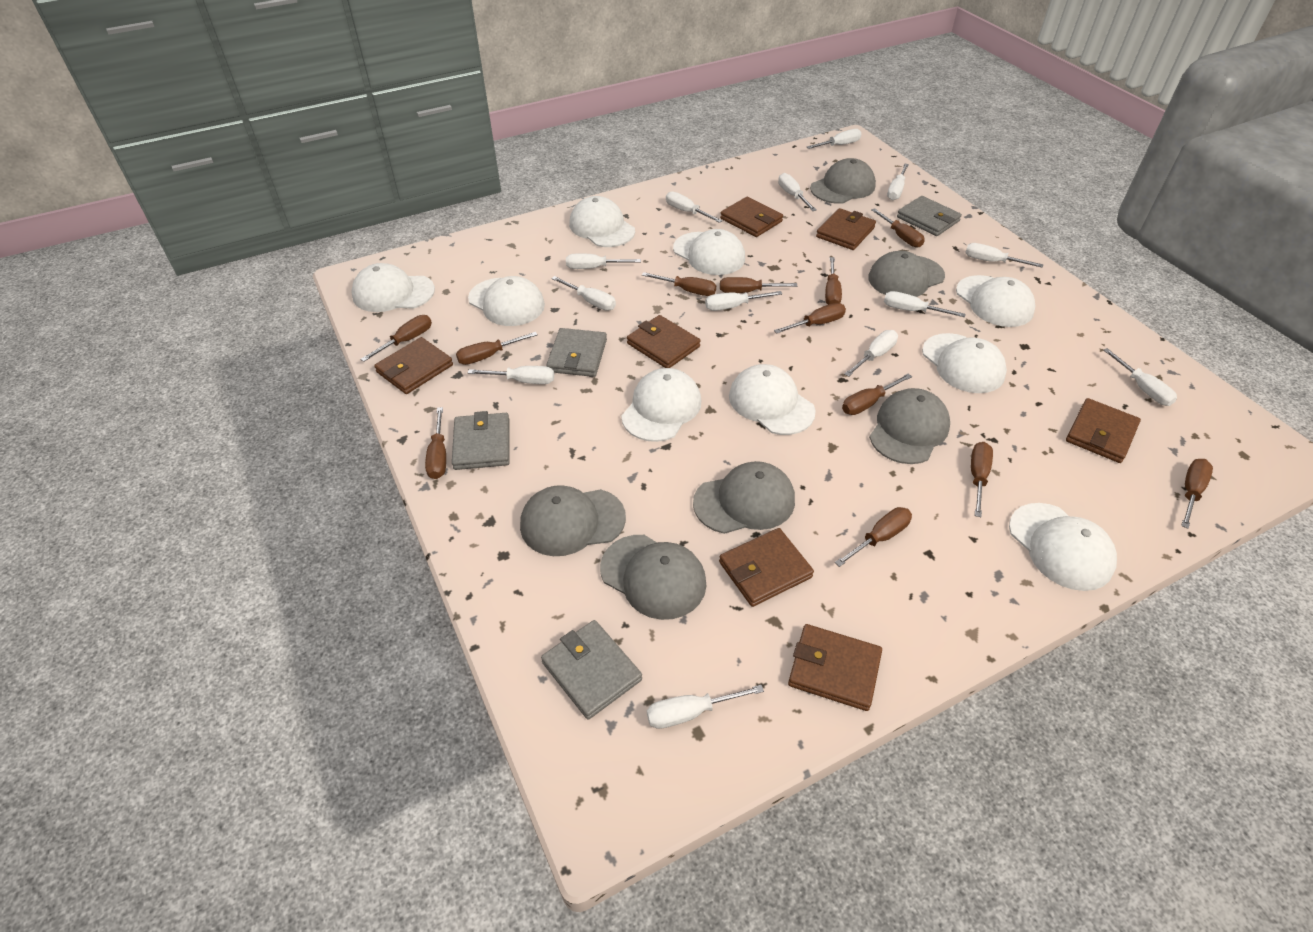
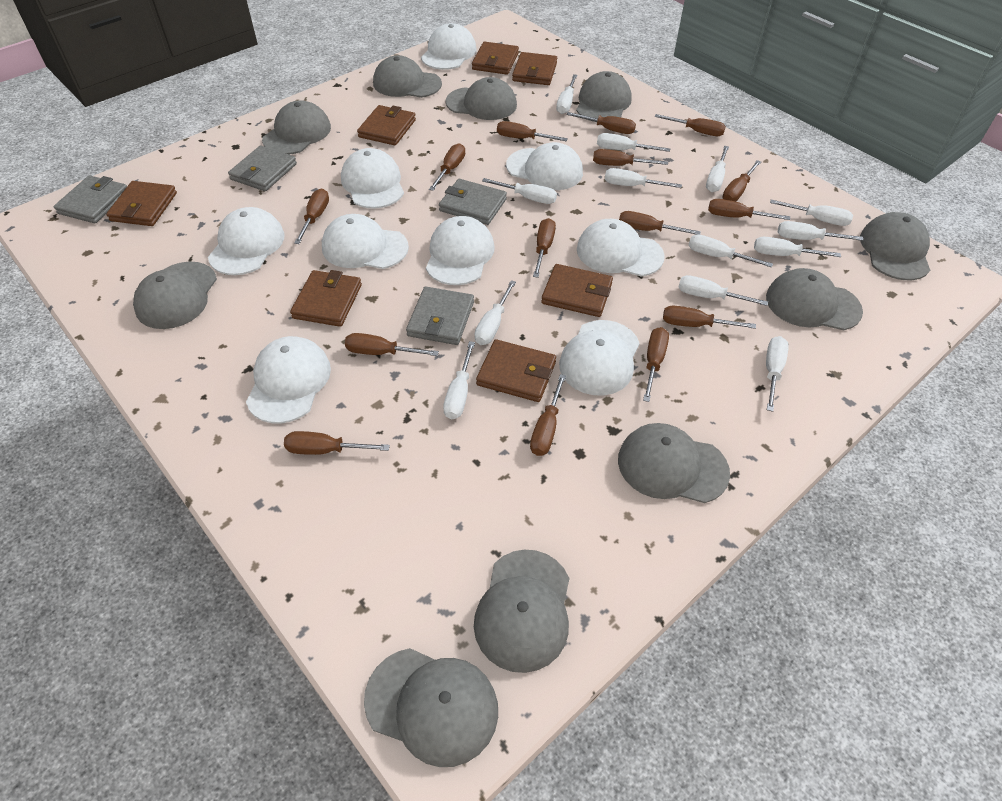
brown screwdriver: 12 -> 15
grey cap: 6 -> 10

